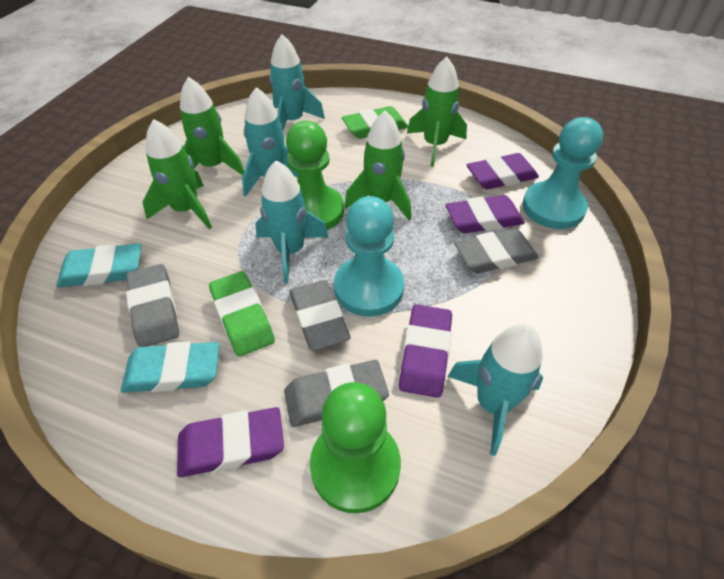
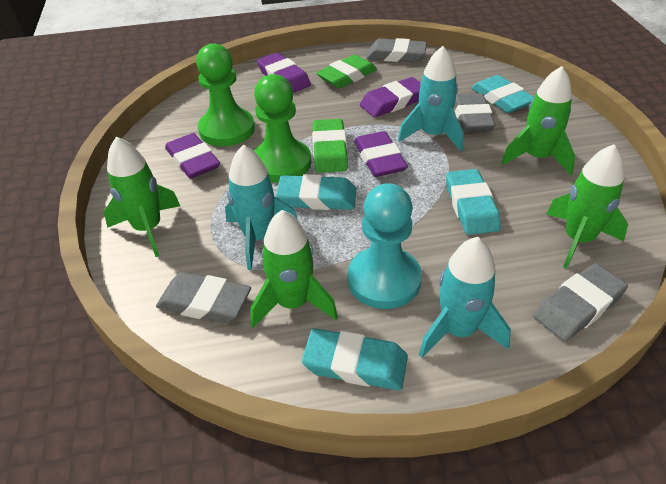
turquoise eraser: 2 -> 4
turquoise pawn: 2 -> 1
turquoise rocket: 4 -> 3

